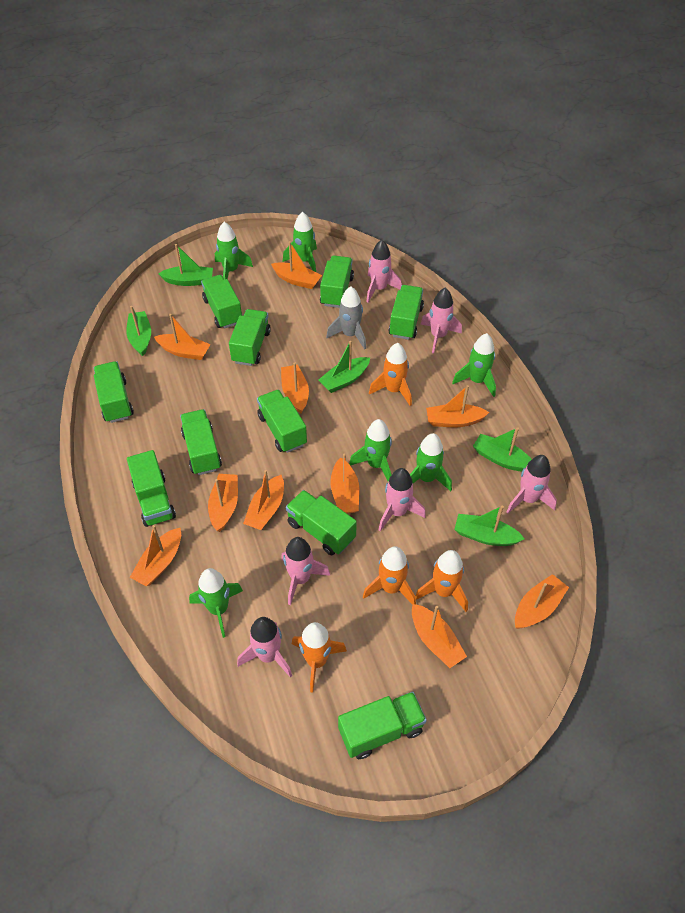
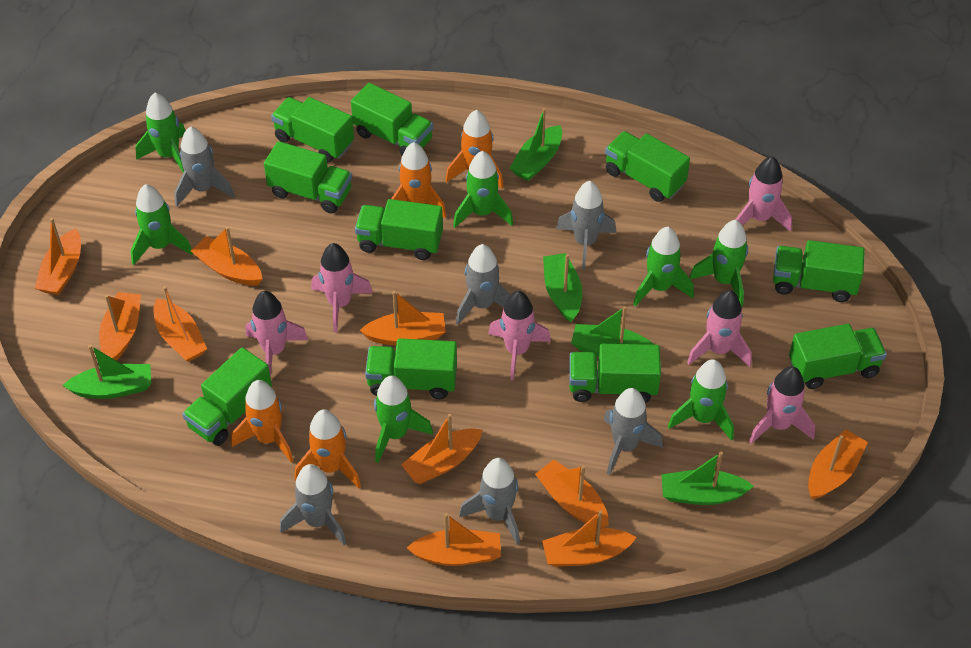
green rocket: 6 -> 7
grey rocket: 1 -> 6

